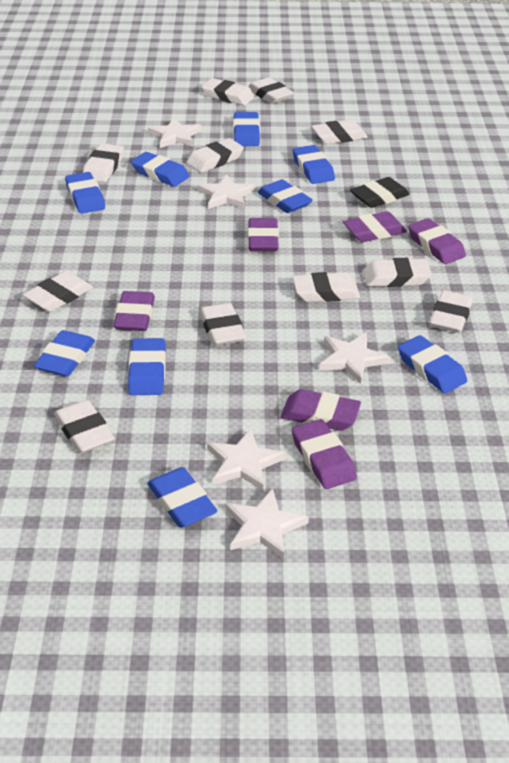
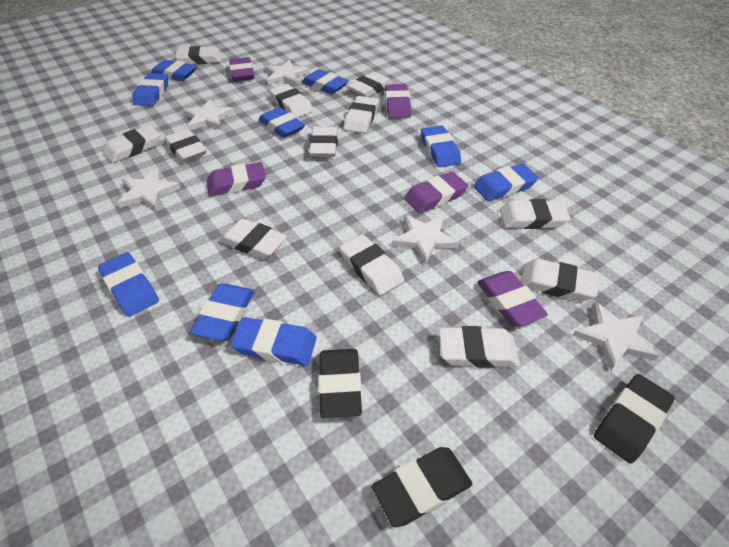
black eraser: 1 -> 3
purple eraser: 6 -> 5
white eraser: 11 -> 12

